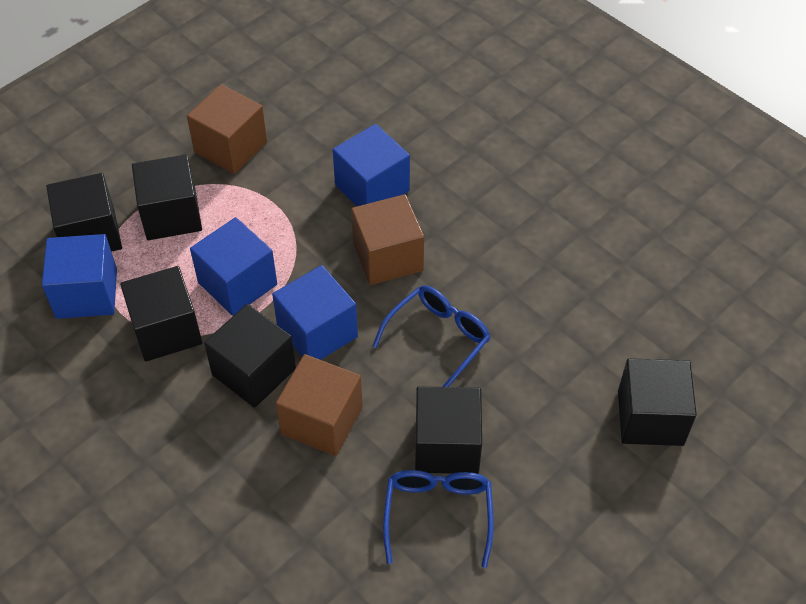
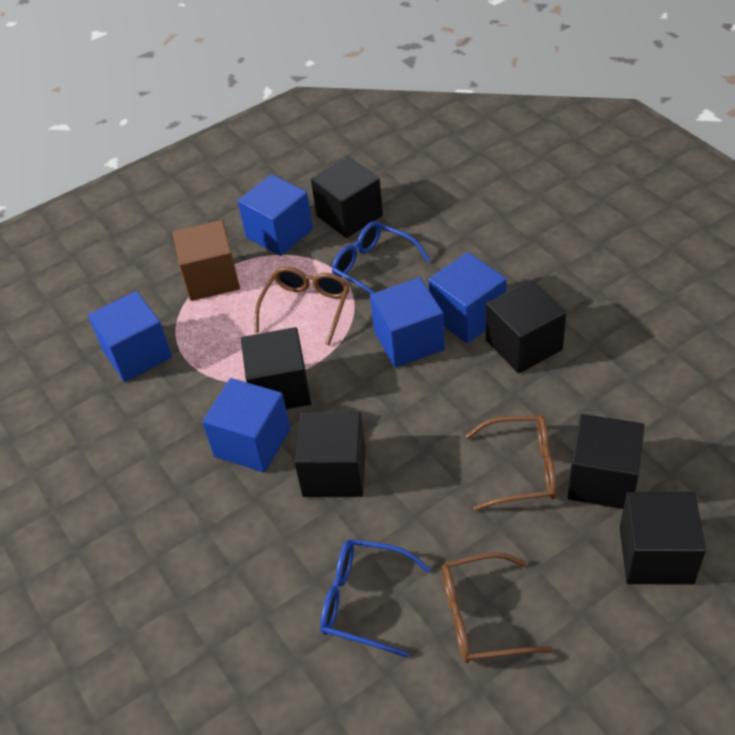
blue cube: 4 -> 5
brown cube: 3 -> 1
brown glasses: 0 -> 3

